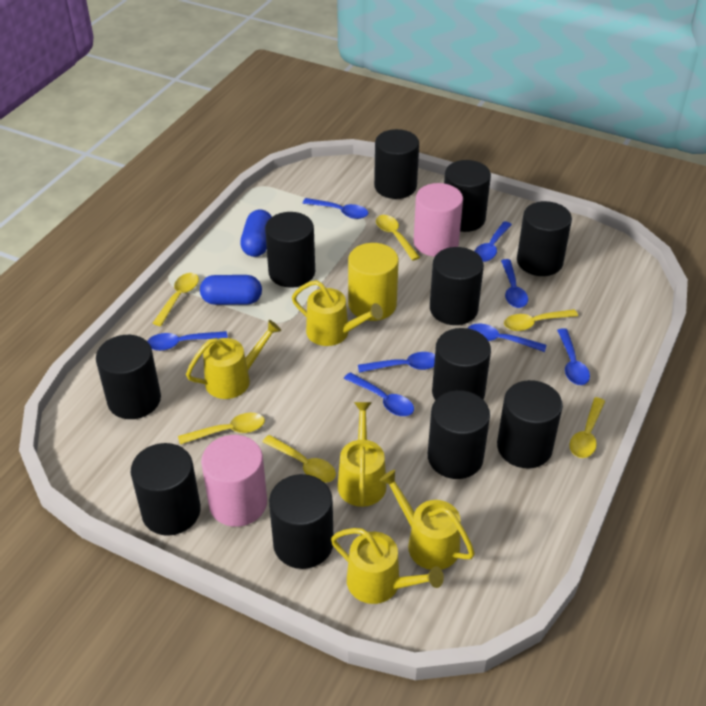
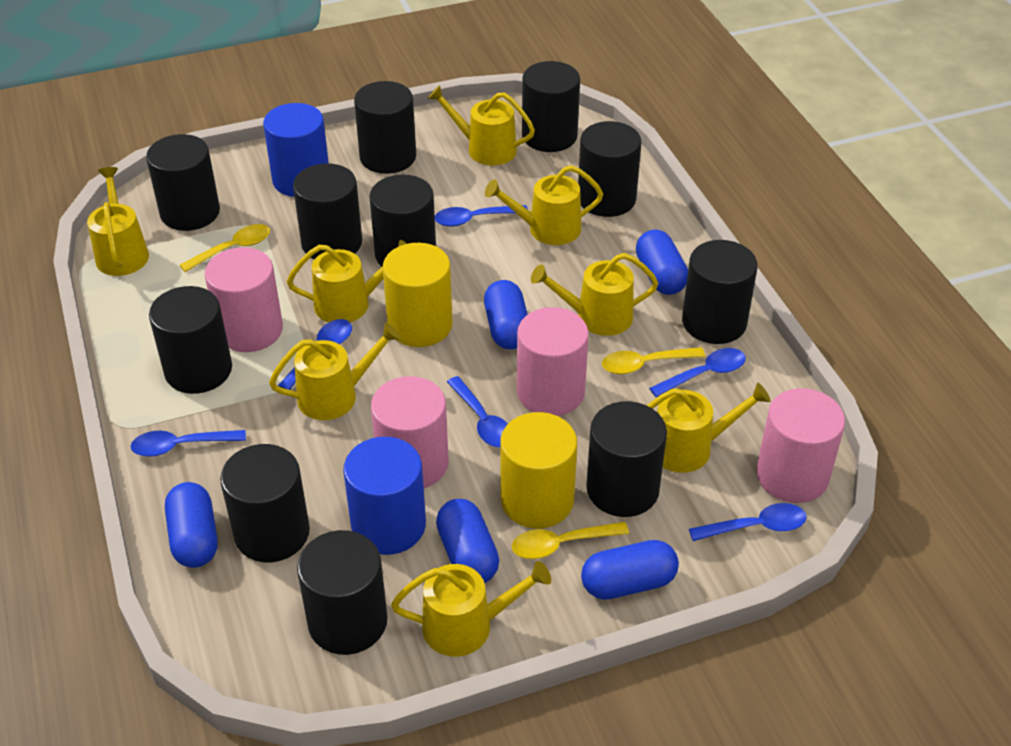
blue capsule: 2 -> 5
blue cylinder: 0 -> 2
blue spoon: 8 -> 6
pink cylinder: 2 -> 4
yellow cylinder: 1 -> 2
yellow spoon: 6 -> 3
yellow watering can: 5 -> 8

